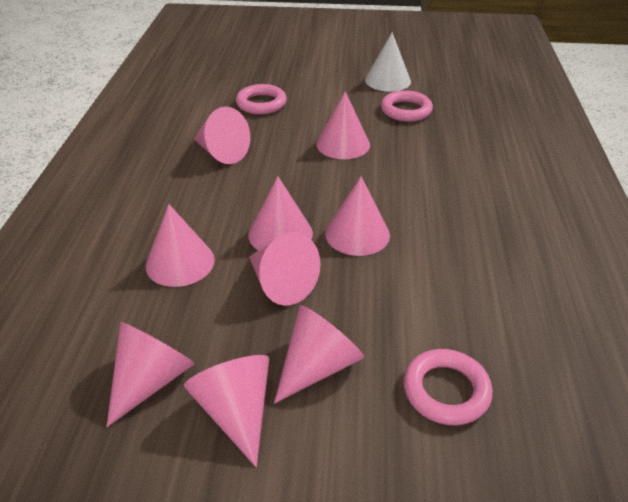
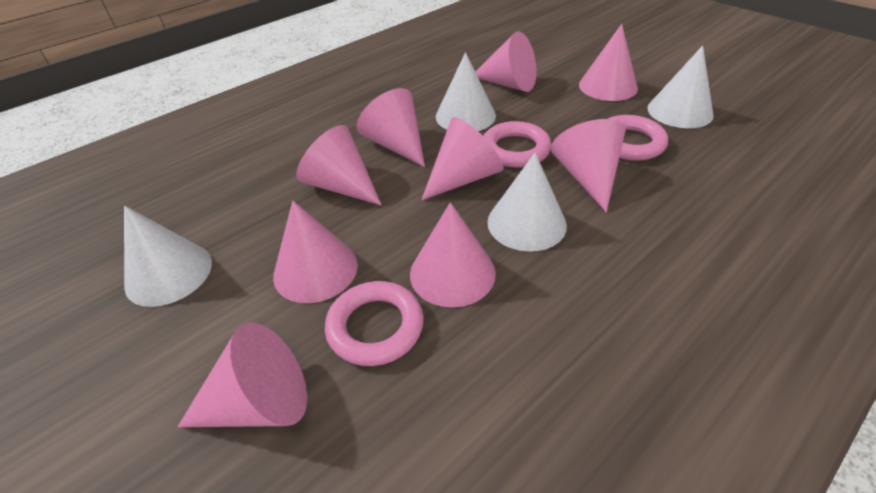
white cone: 1 -> 4

